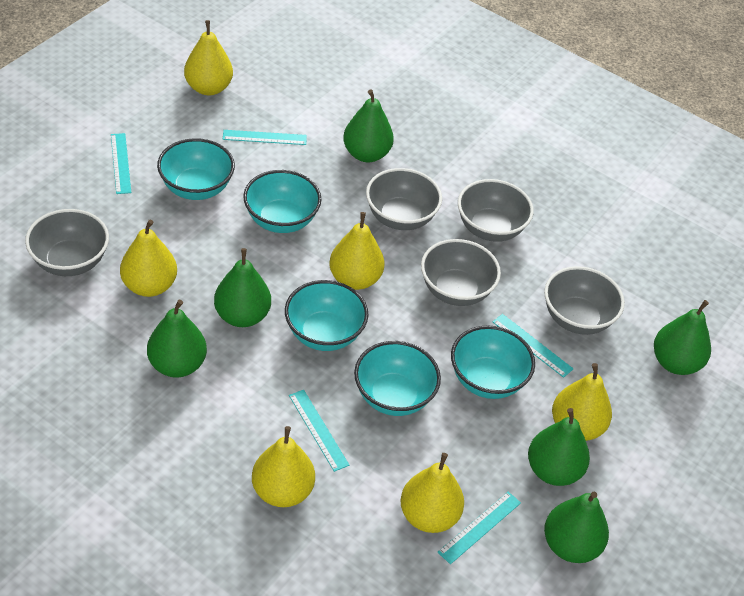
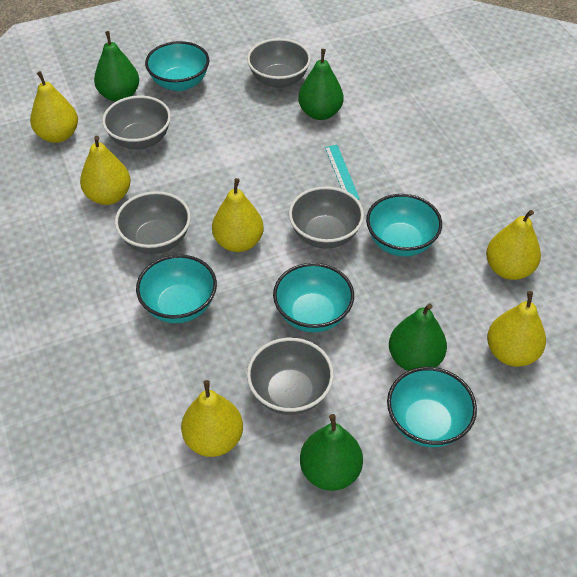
green pear: 6 -> 4
turquoise ruler: 5 -> 1

